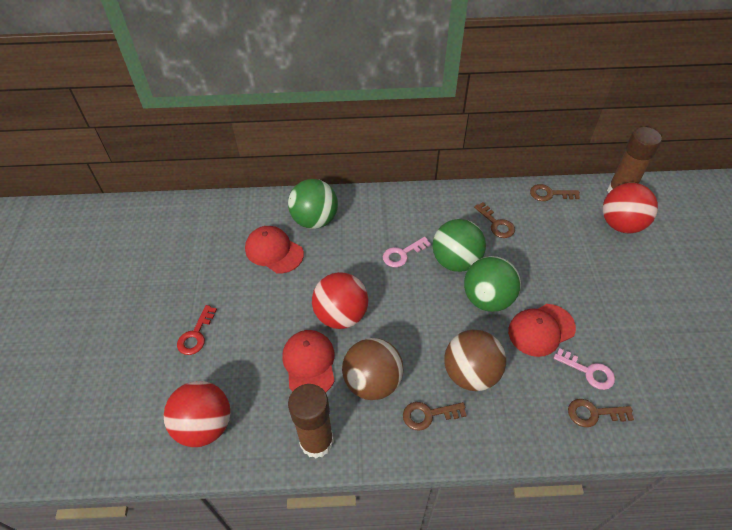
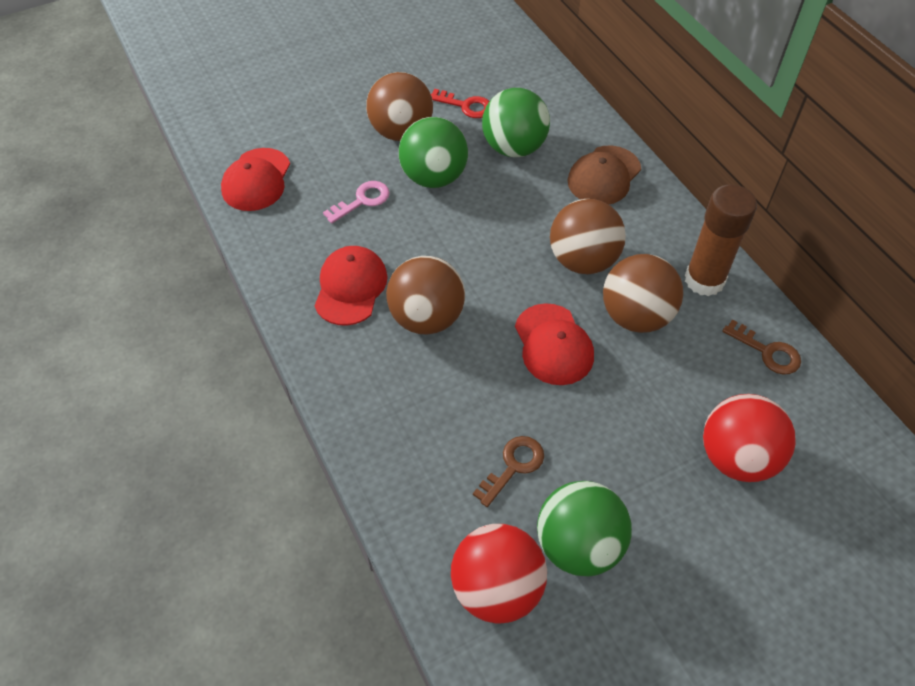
brown ball: 2 -> 4
brown cap: 0 -> 1
brown glue stick: 2 -> 1
brown key: 4 -> 2
pink key: 2 -> 1
red ball: 3 -> 2

